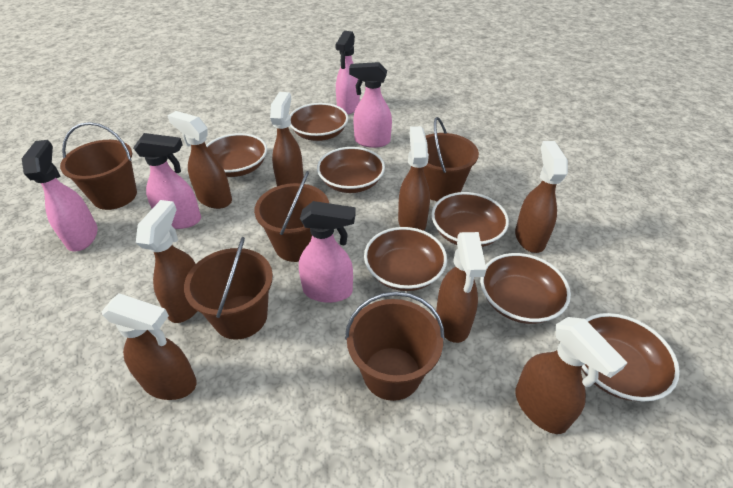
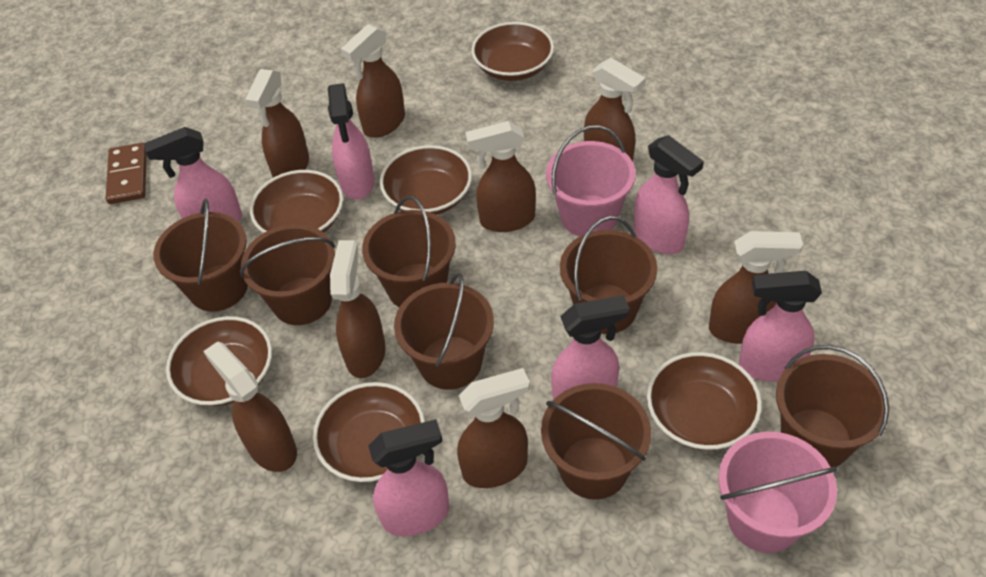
brown bowl: 7 -> 6
brown bucket: 5 -> 7
brown domino: 0 -> 1
pink bucket: 0 -> 2
pink spray bottle: 5 -> 6

